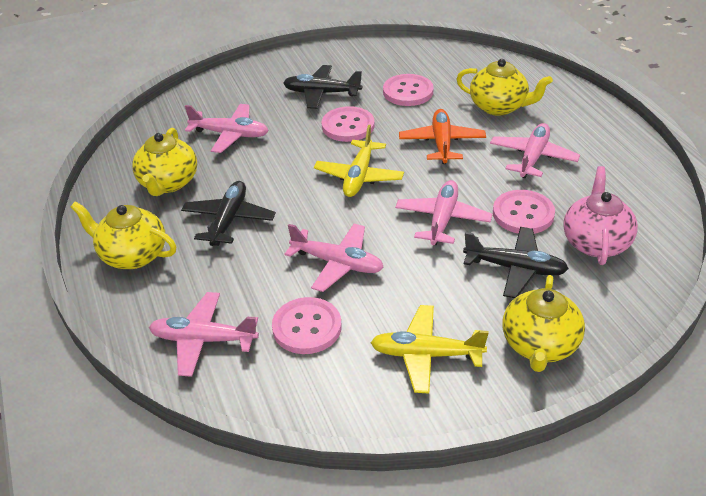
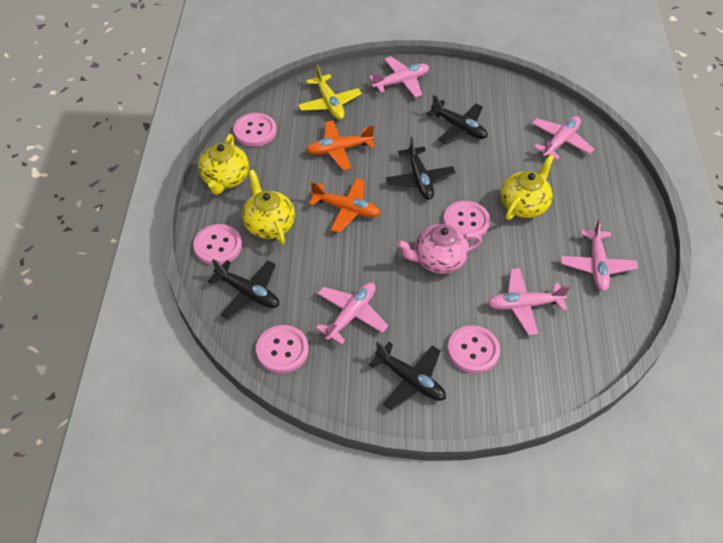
black plane: 3 -> 4
orange plane: 1 -> 2
pink button: 4 -> 5
yellow plane: 2 -> 1
yellow teapot: 4 -> 3

